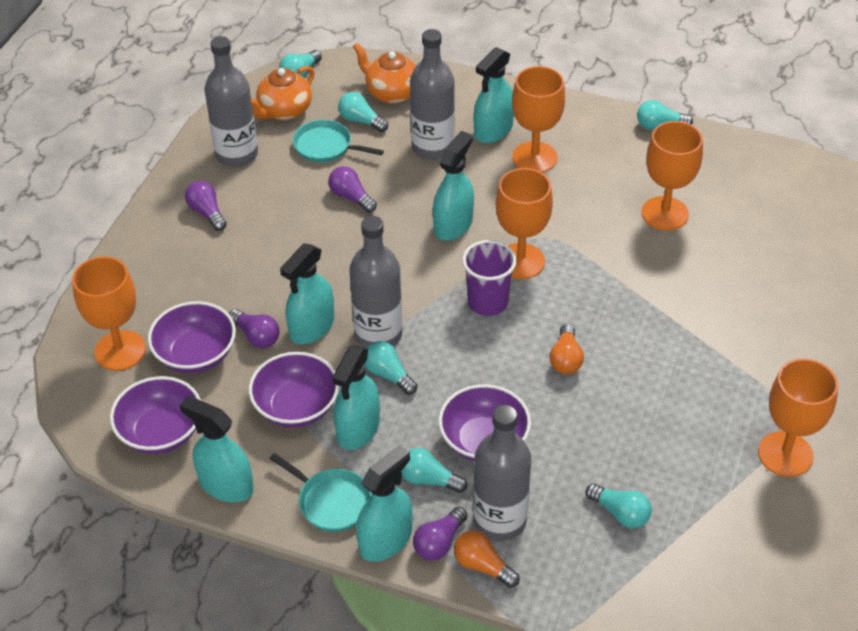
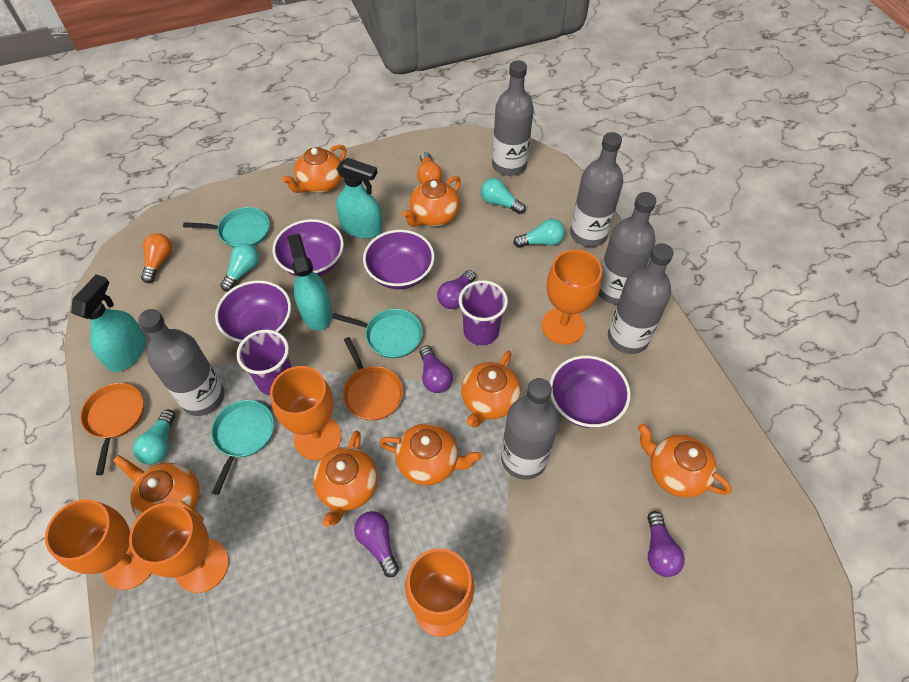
grey bottle: 4 -> 6
orange pan: 0 -> 2
orange teapot: 2 -> 7
purple cup: 1 -> 2
turquoise light bulb: 6 -> 4
turquoise pan: 2 -> 3
turquoise spray bottle: 6 -> 3

